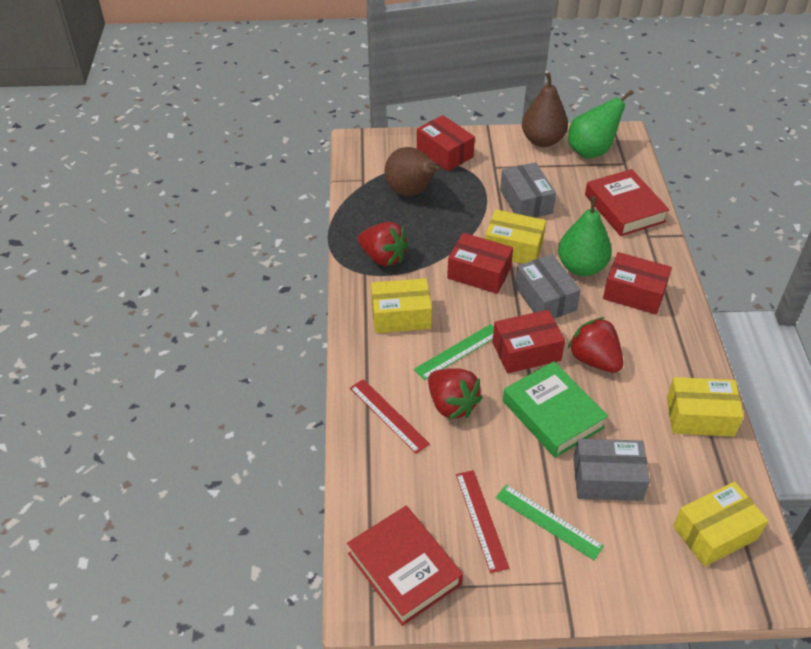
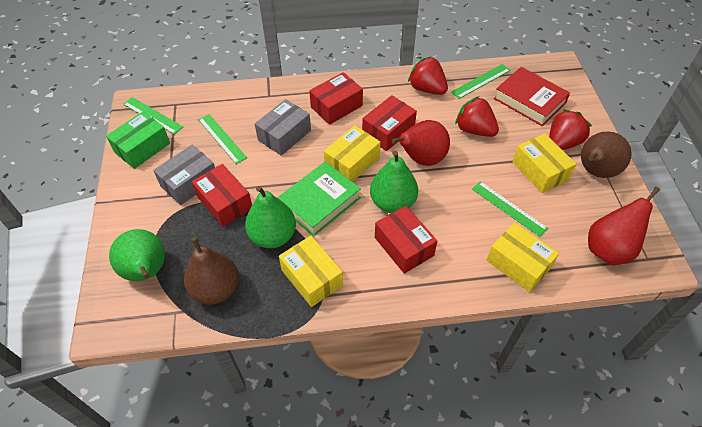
green box: 0 -> 1
green pear: 2 -> 3
green ruler: 2 -> 4
grey box: 3 -> 2
red book: 2 -> 1
red pear: 0 -> 2
red ruler: 2 -> 0

